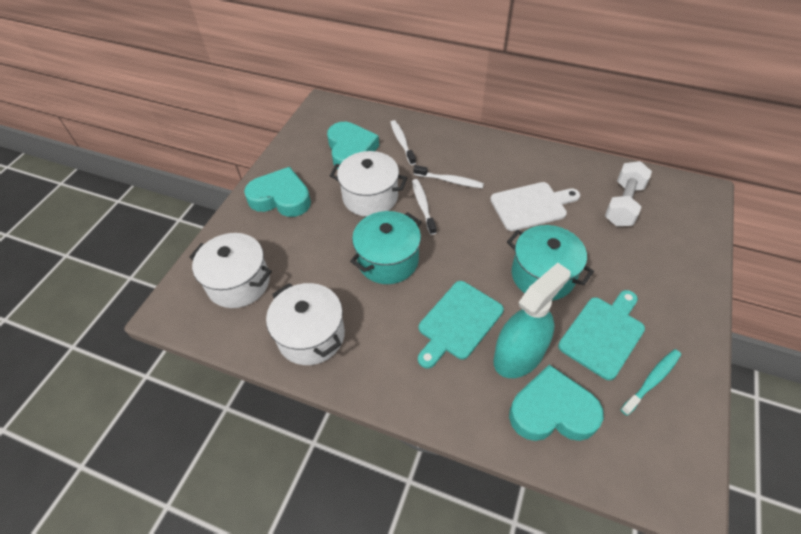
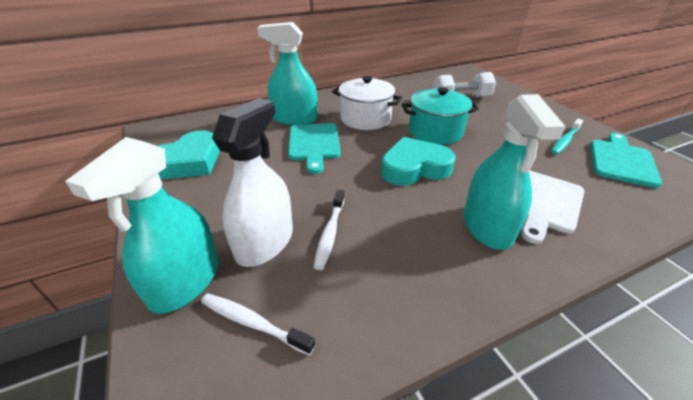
turquoise heart: 3 -> 2
turquoise pot: 2 -> 1
turquoise spray bottle: 1 -> 3
white pot: 3 -> 1
white spray bottle: 0 -> 1
white toothbrush: 3 -> 2

